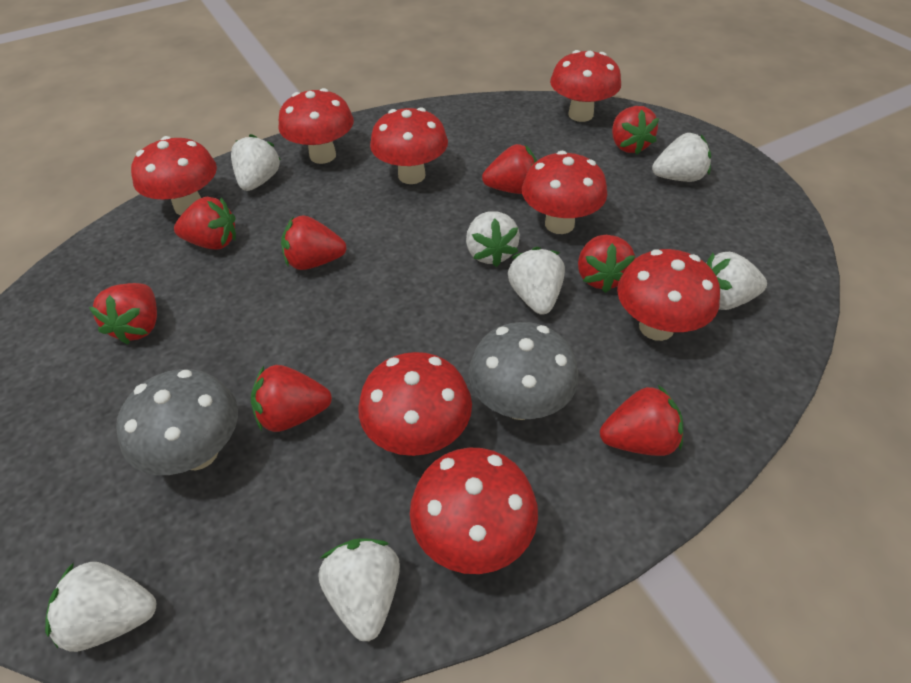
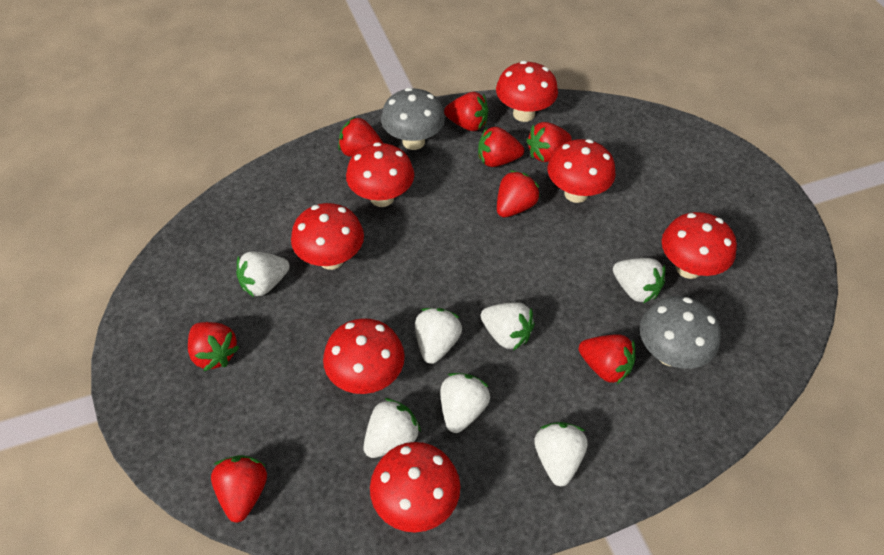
red mushroom: 8 -> 7

